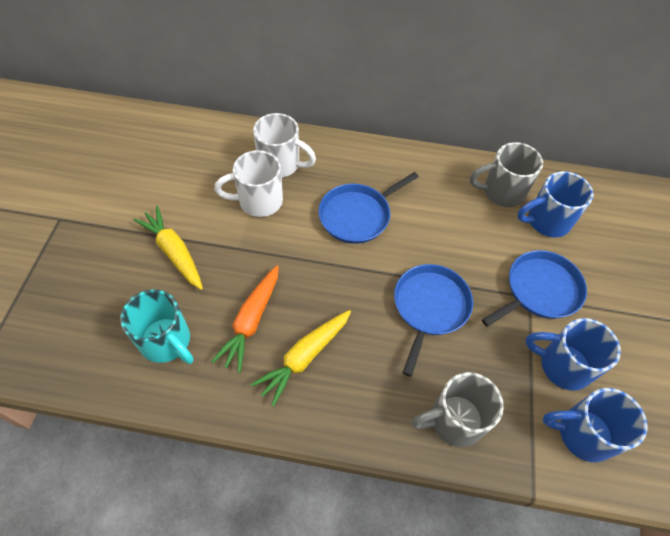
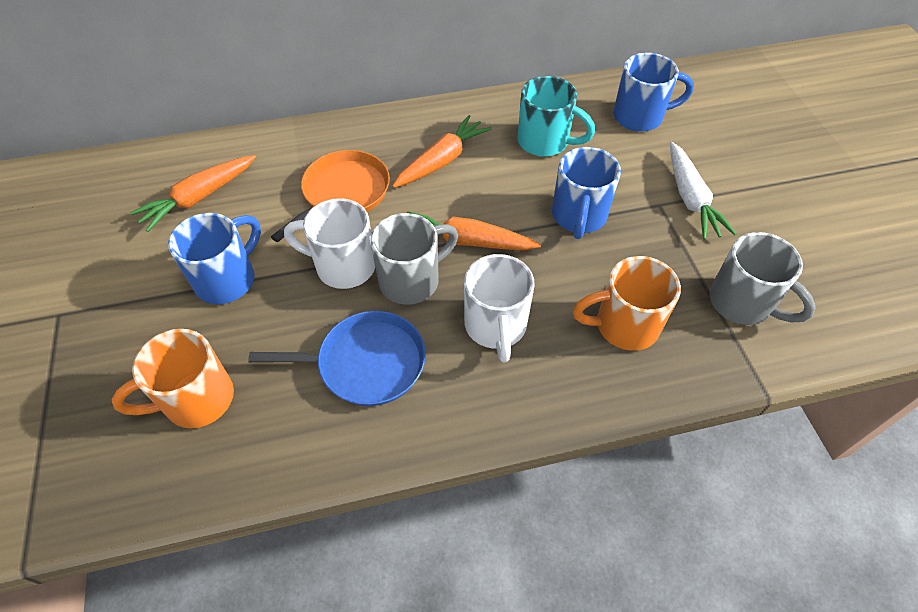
blue pan: 3 -> 1
orange carrot: 1 -> 3
orange mug: 0 -> 2
orange pan: 0 -> 1
white carrot: 0 -> 1
yellow carrot: 2 -> 0

